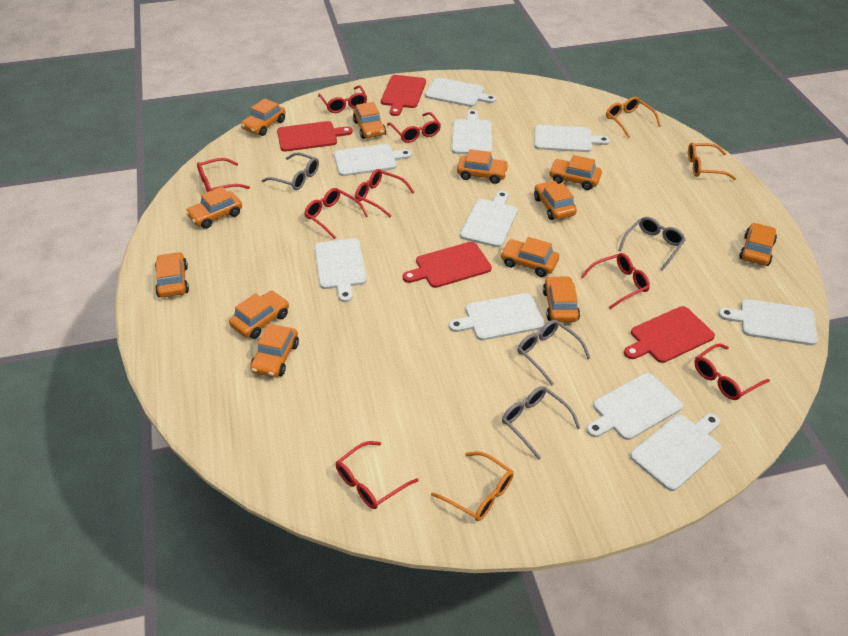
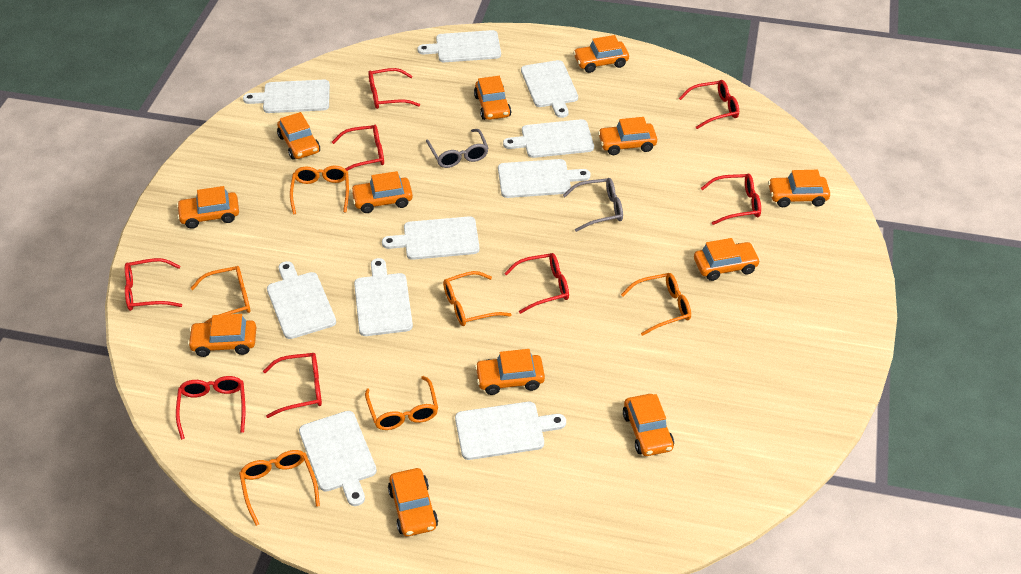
grey glasses: 4 -> 2
orange glasses: 3 -> 6
red cutting board: 4 -> 0

